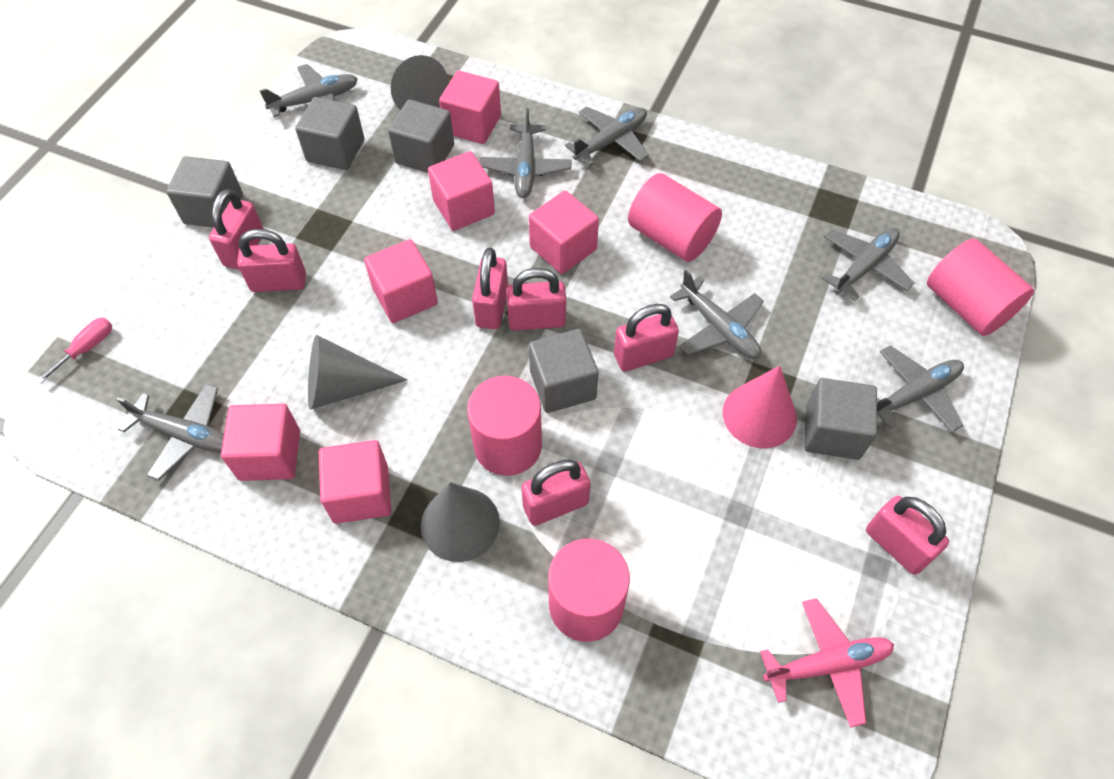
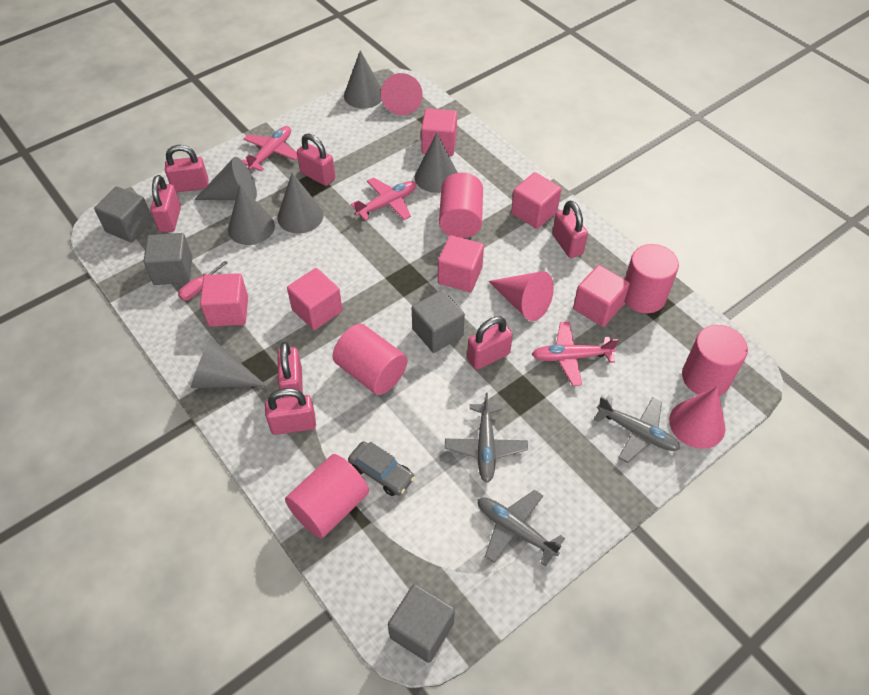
grey car: 0 -> 1
grey cone: 3 -> 6
grey cube: 5 -> 4
grey plane: 7 -> 3
pink cone: 1 -> 3
pink cylinder: 4 -> 5
pink plane: 1 -> 3

